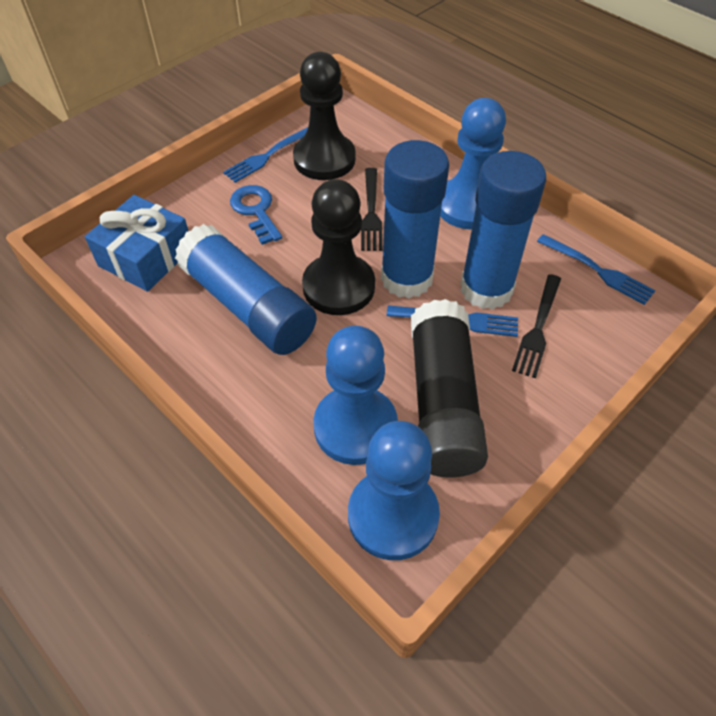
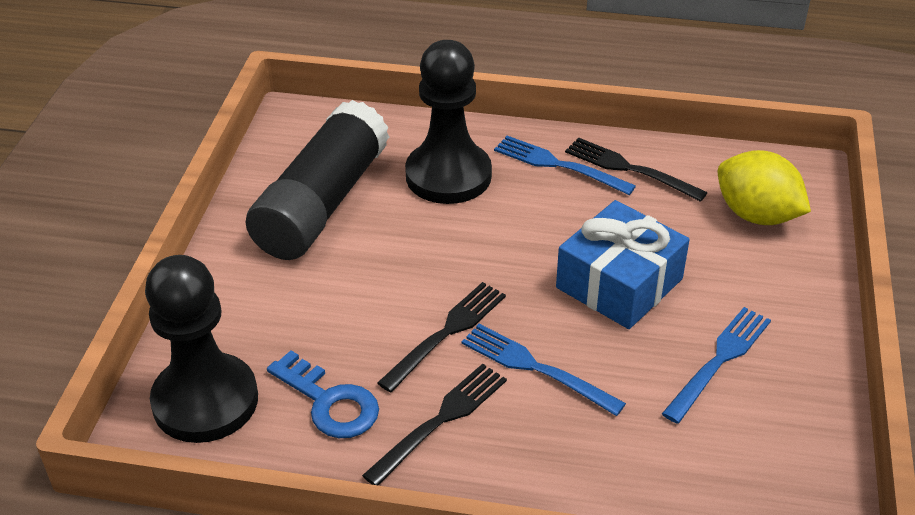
black fork: 2 -> 3
blue glue stick: 3 -> 0
blue pawn: 3 -> 0
yellow lemon: 0 -> 1

